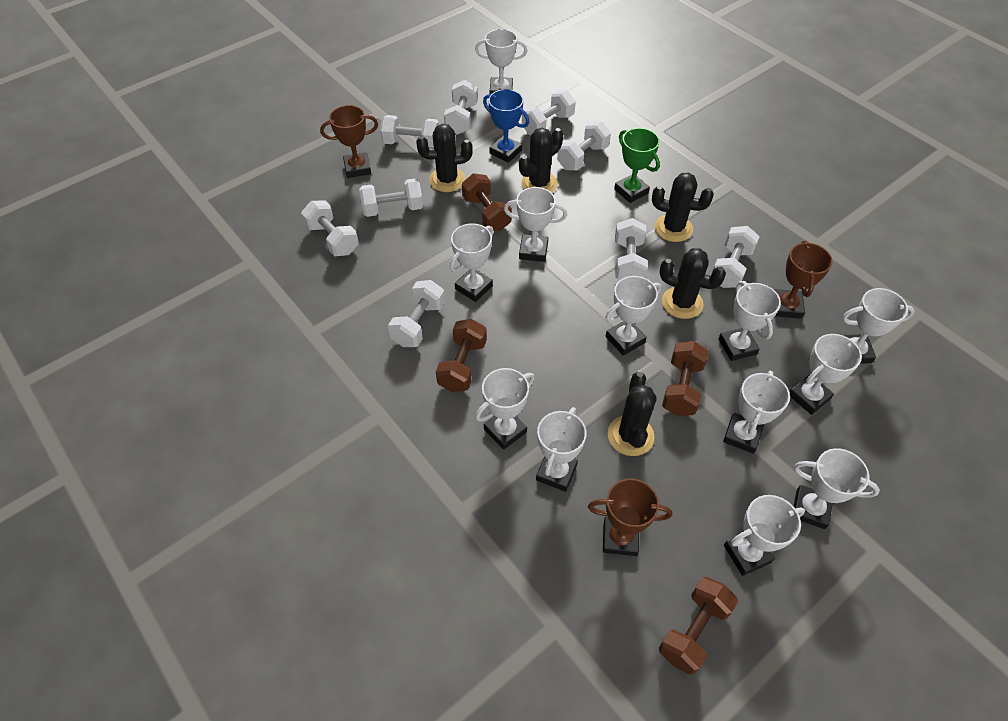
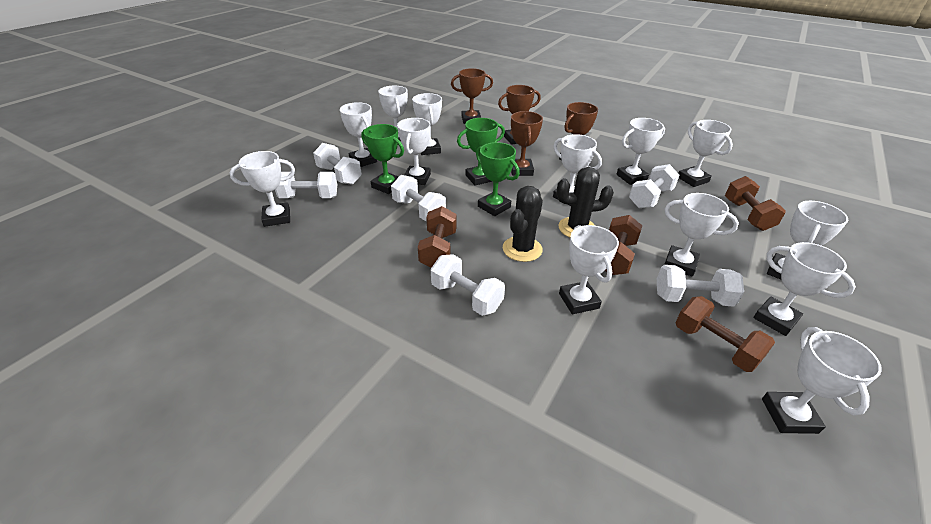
black cactus: 5 -> 2
blue trophy: 1 -> 0
brown trophy: 3 -> 4
green trophy: 1 -> 3
white dumbbell: 9 -> 6
white trophy: 12 -> 13

